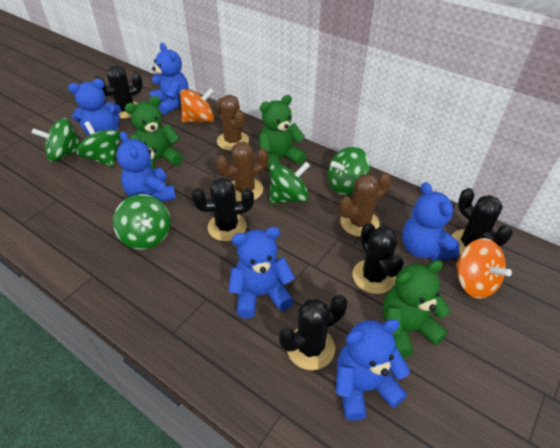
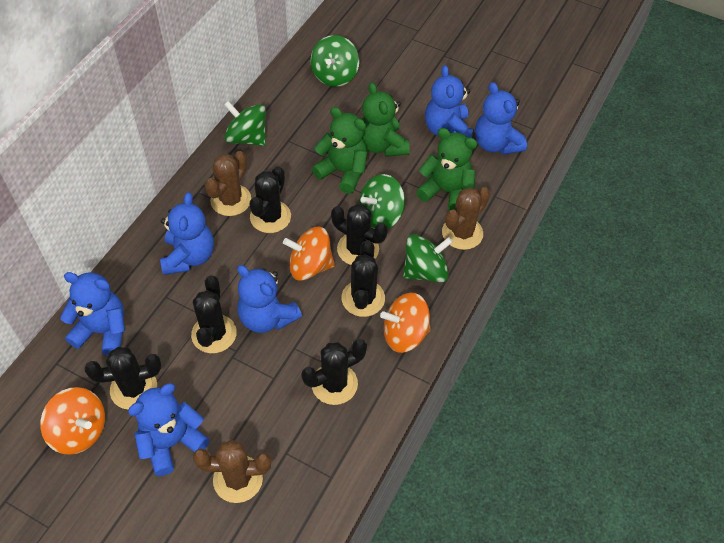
black cactus: 5 -> 6
green spinning top: 5 -> 4
orange spinning top: 2 -> 3

